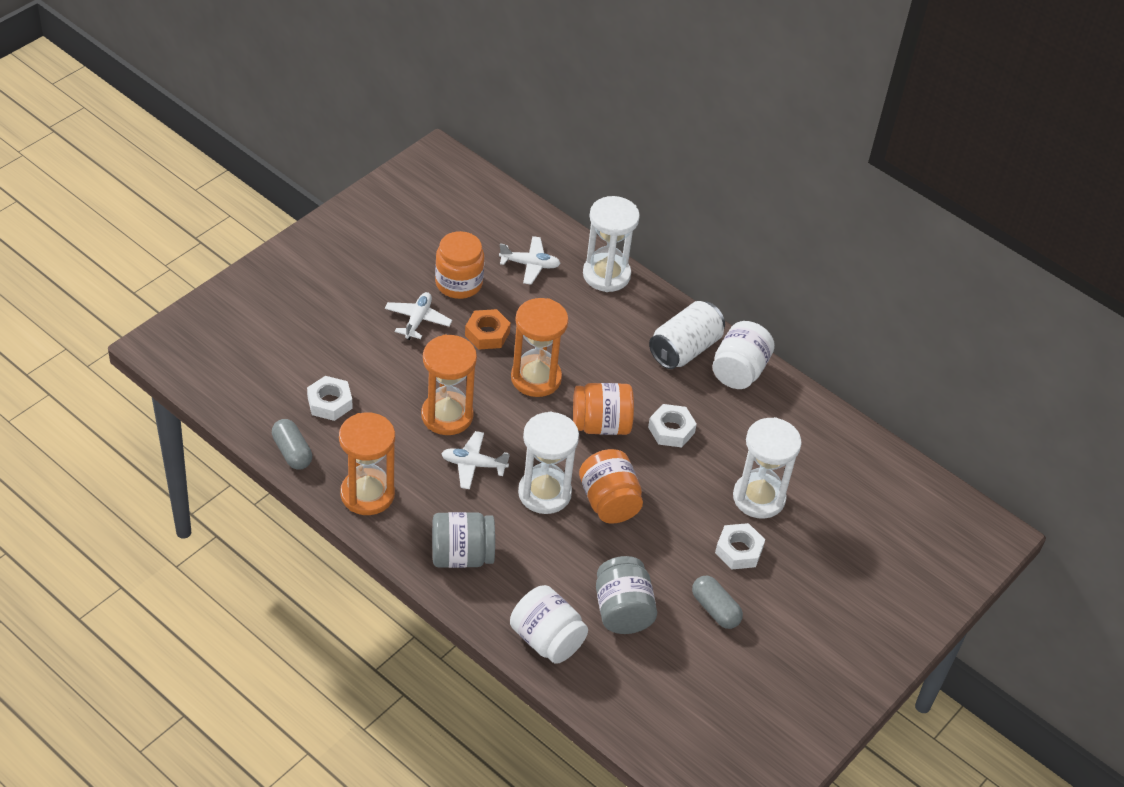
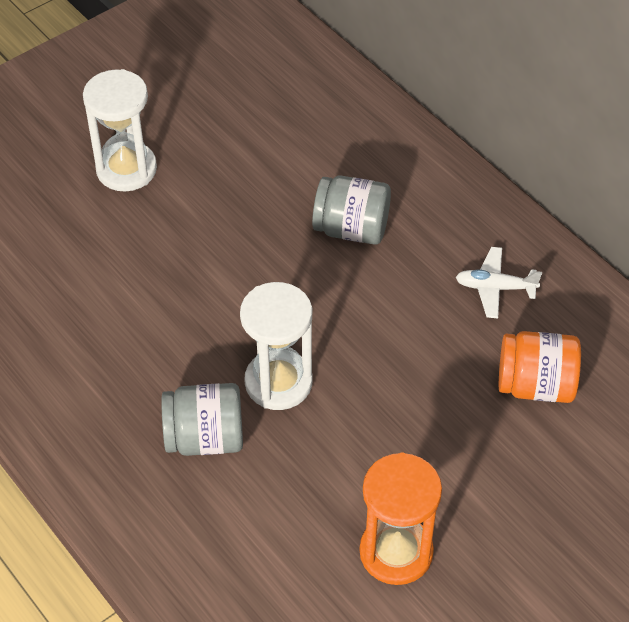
grey capsule: 2 -> 0
orange hourglass: 3 -> 1
orange jar: 3 -> 1
orange nut: 1 -> 0
white can: 1 -> 0
white hourglass: 3 -> 2
white jar: 2 -> 0
white nut: 3 -> 0
white plane: 3 -> 1

